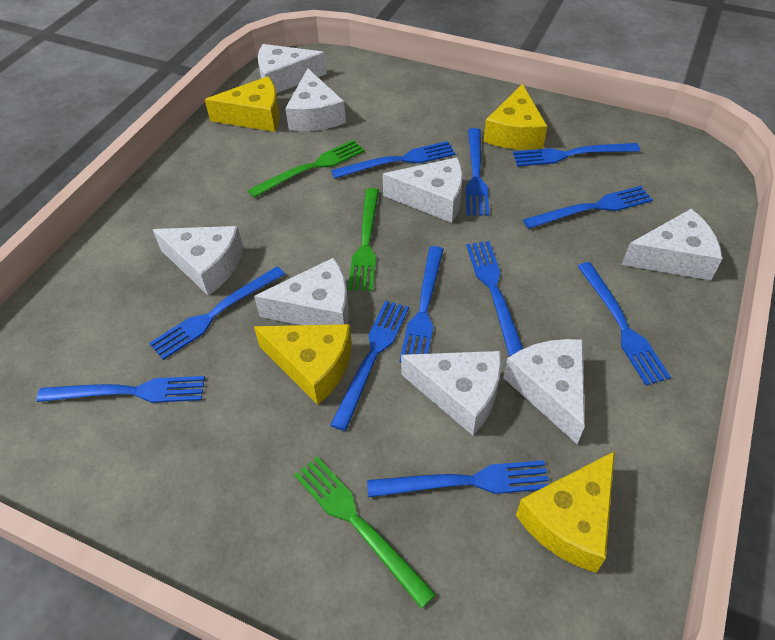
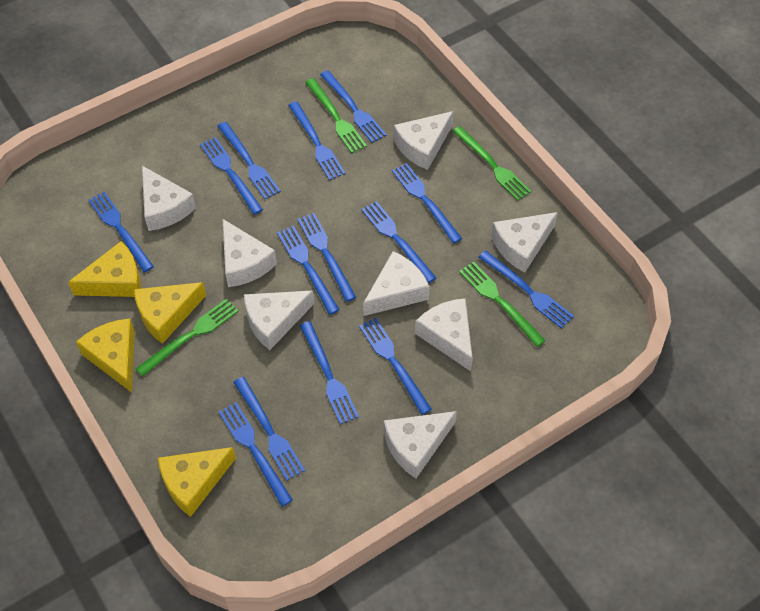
blue fork: 11 -> 14
green fork: 3 -> 4

